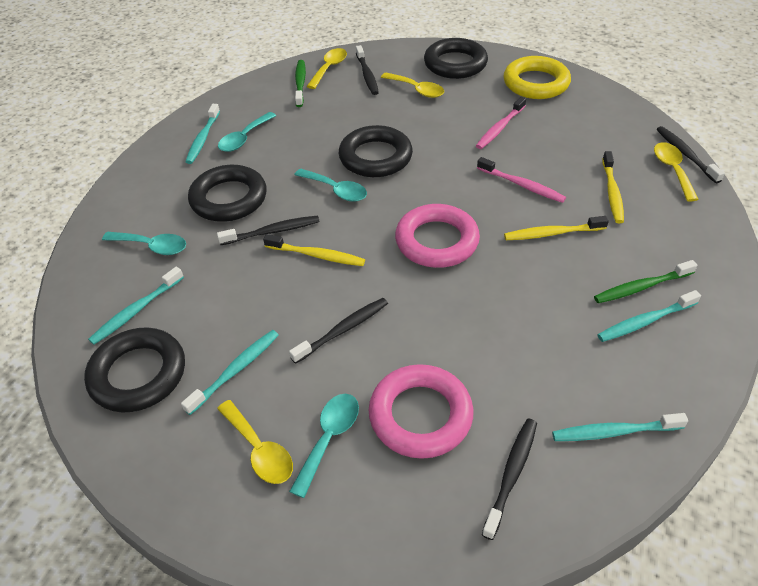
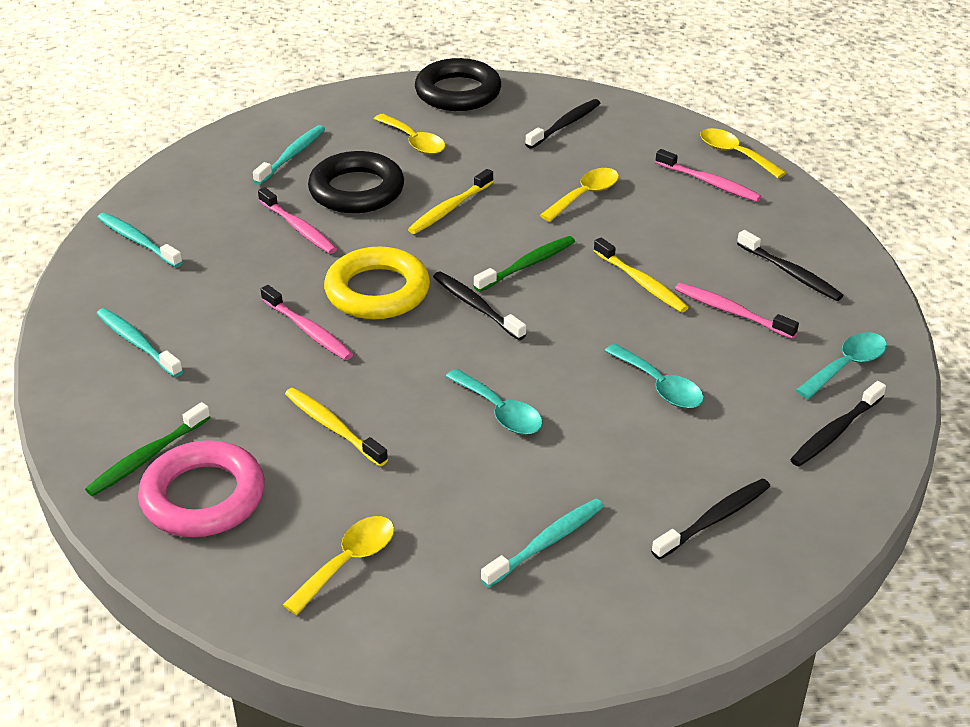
black ring: 4 -> 2
pink ring: 2 -> 1
pink toothbrush: 2 -> 4
turquoise spoon: 4 -> 3
turquoise toothbrush: 5 -> 4

